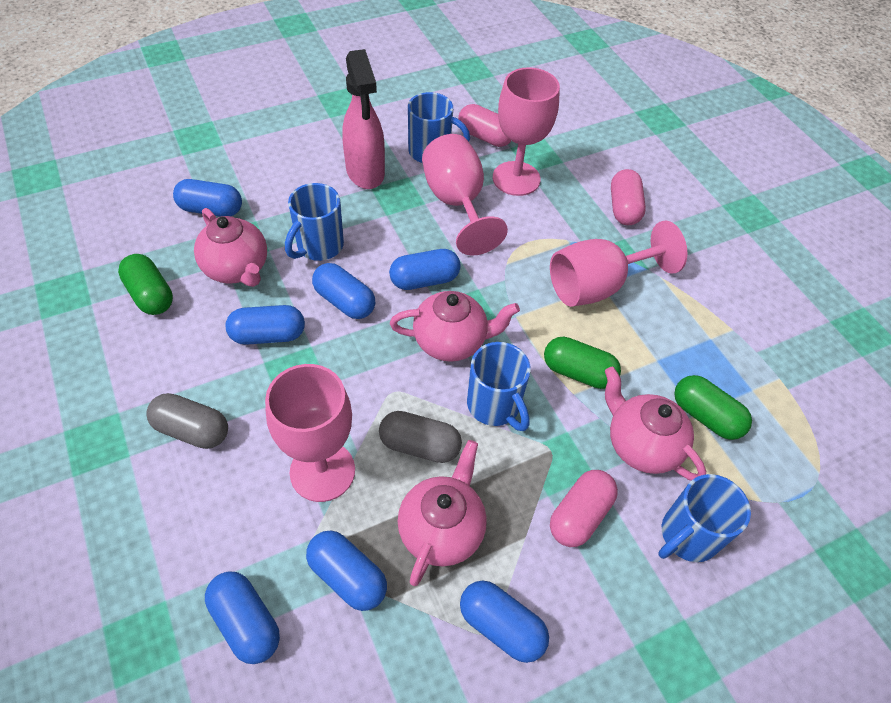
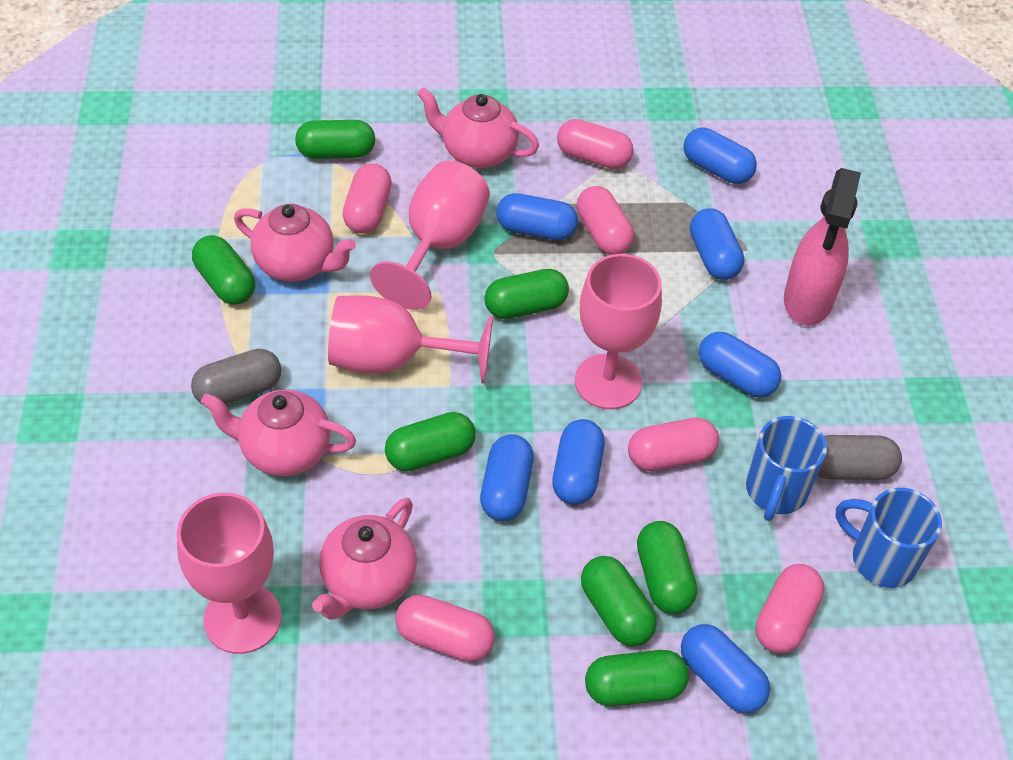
blue mug: 4 -> 2
green capsule: 3 -> 7
pink capsule: 3 -> 6

